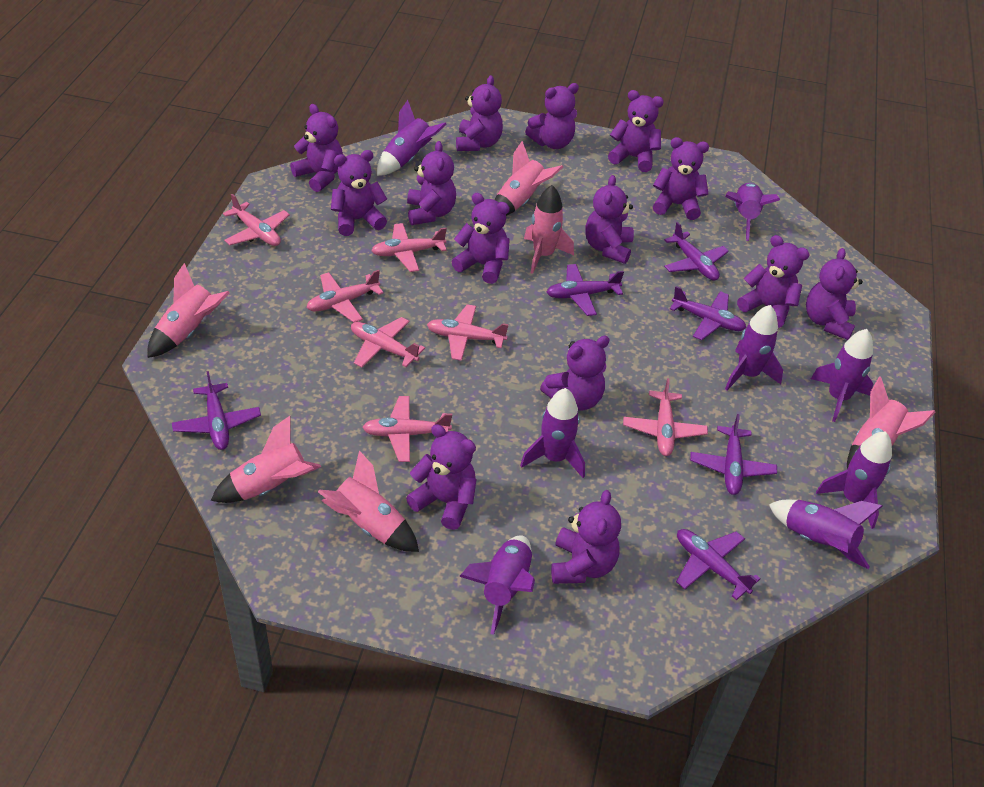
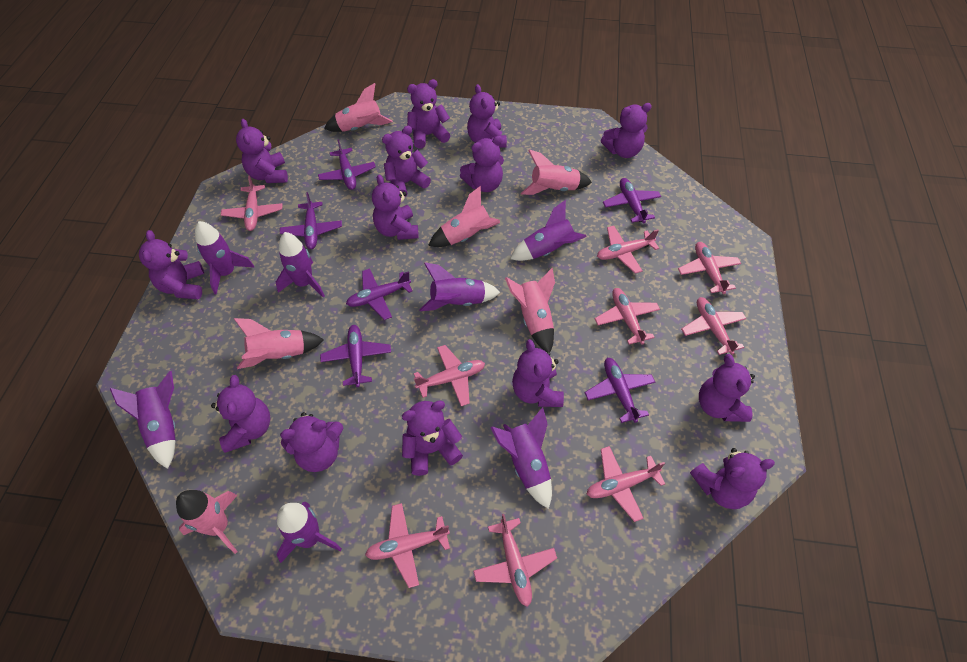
pink plane: 7 -> 9
purple rocket: 8 -> 7

